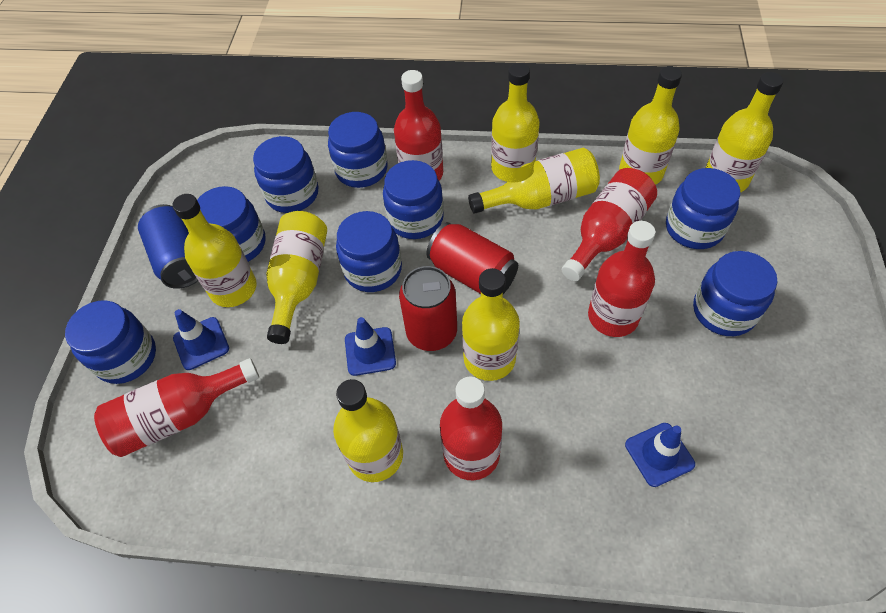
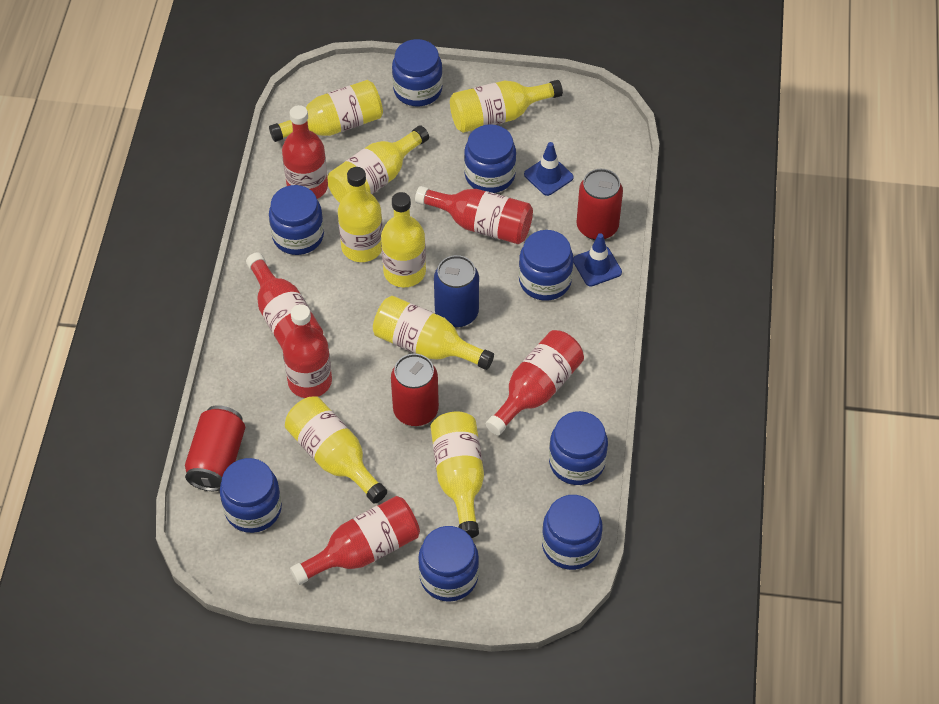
blue traffic cone: 3 -> 2
red bottle: 5 -> 6
red can: 2 -> 3

